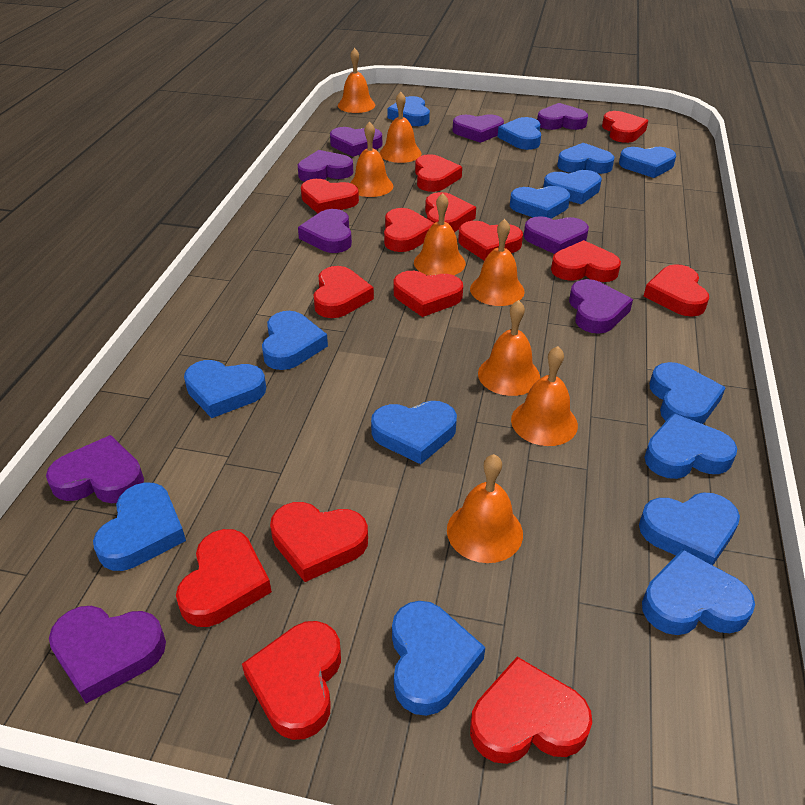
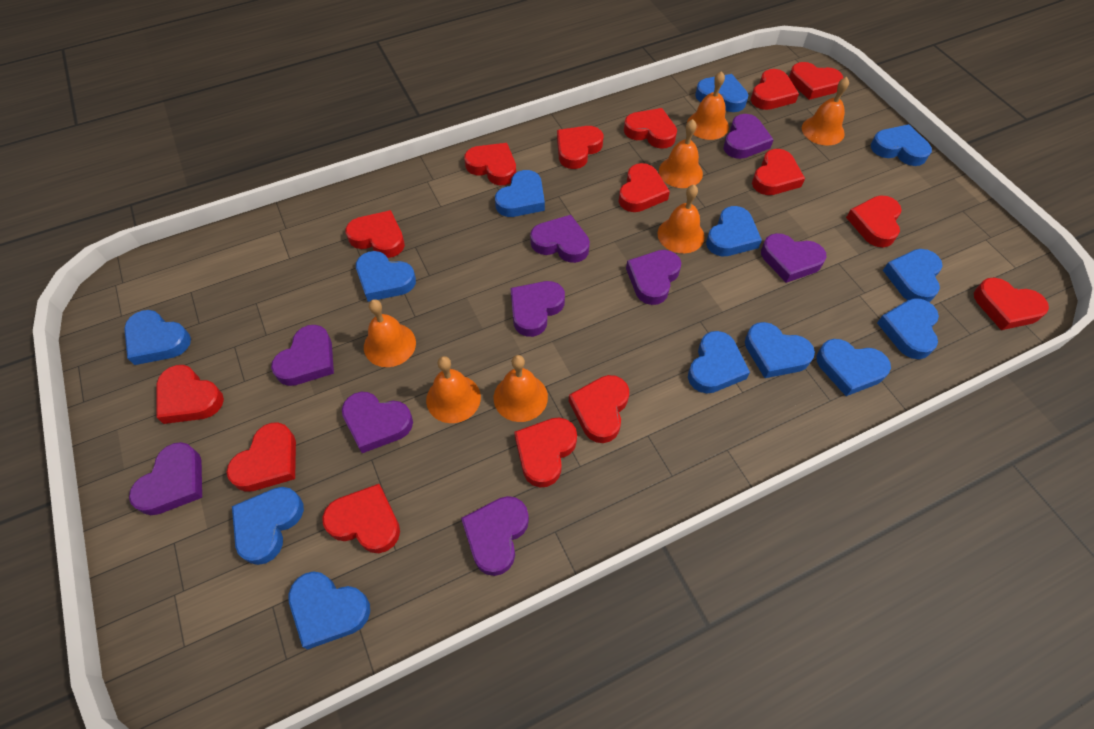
blue heart: 15 -> 13
orange bell: 8 -> 7
red heart: 14 -> 15

